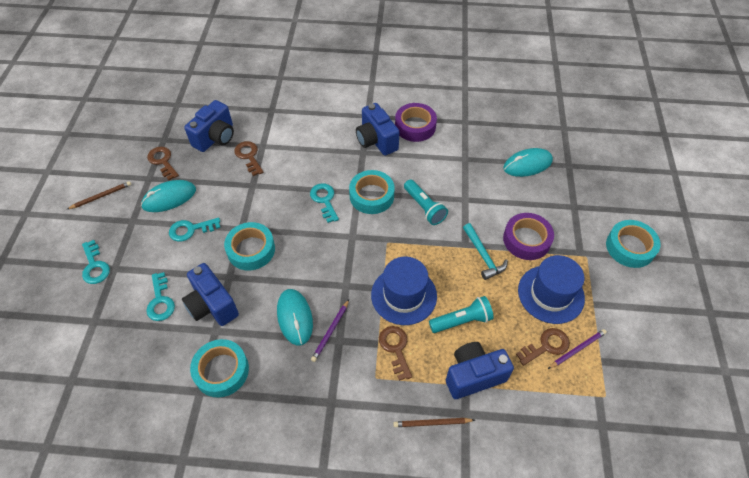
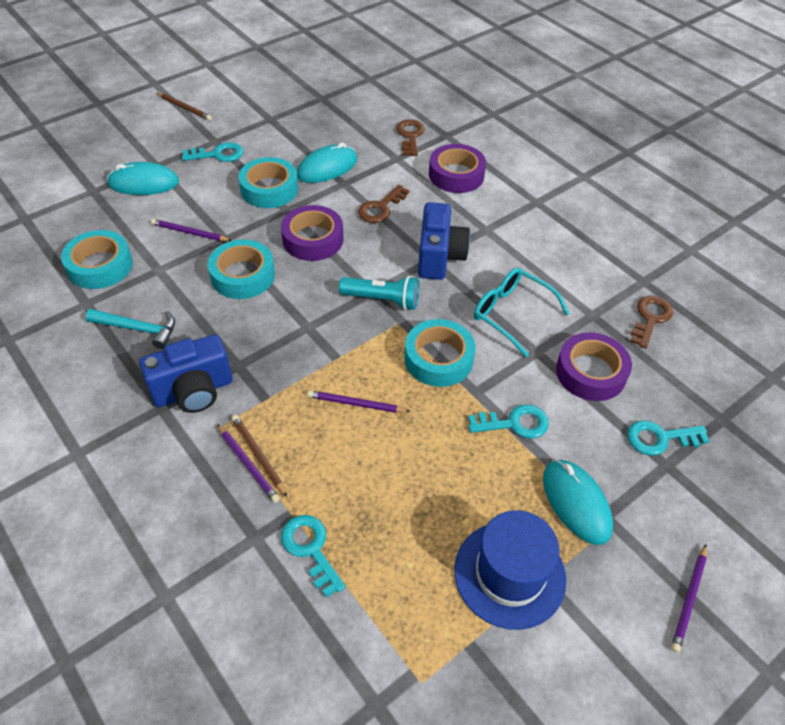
blue camera: 4 -> 2
blue hat: 2 -> 1
brown key: 4 -> 3
purple pencil: 2 -> 4
purple tape: 2 -> 3
turquoise flashlight: 2 -> 1
turquoise glasses: 0 -> 1

